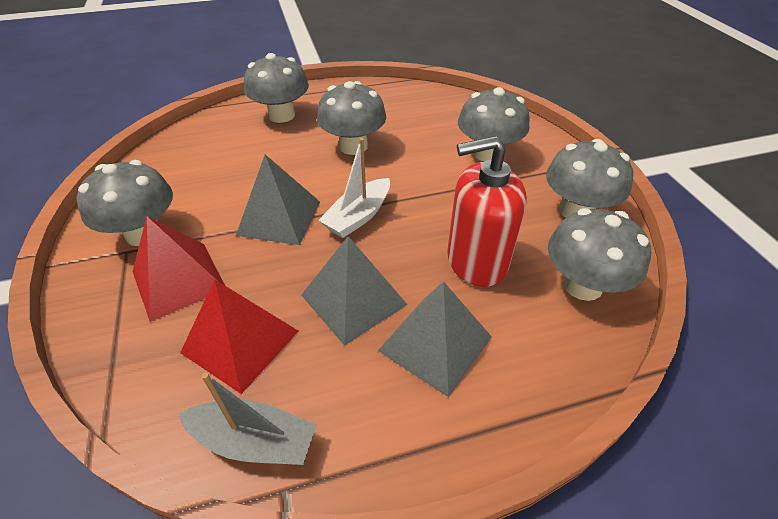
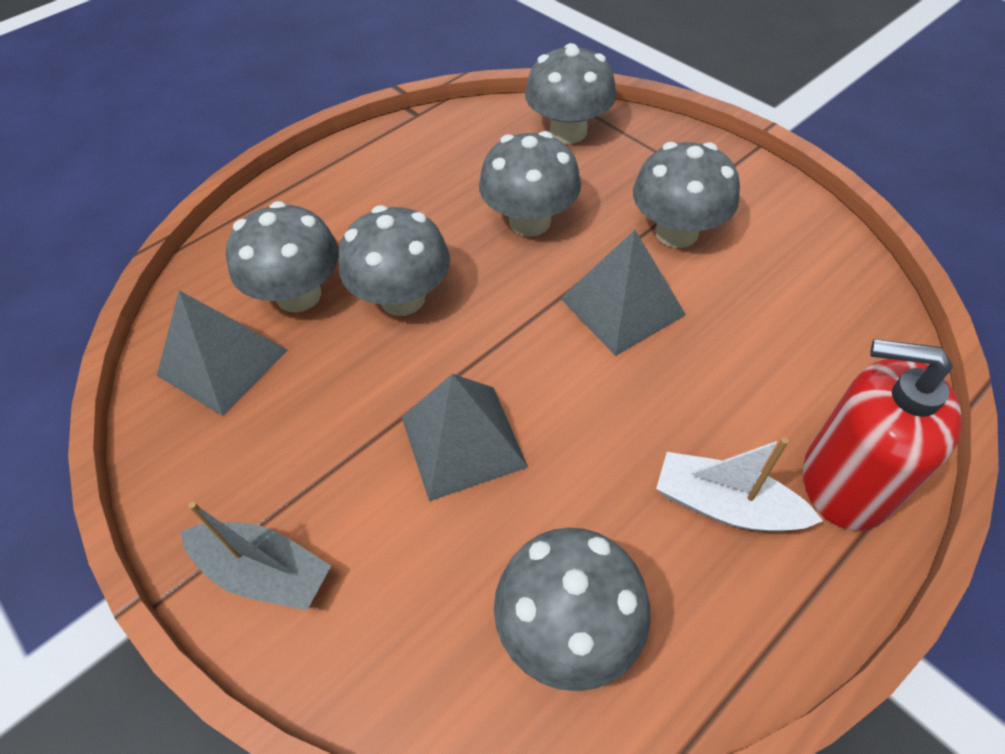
red pyramid: 2 -> 0

